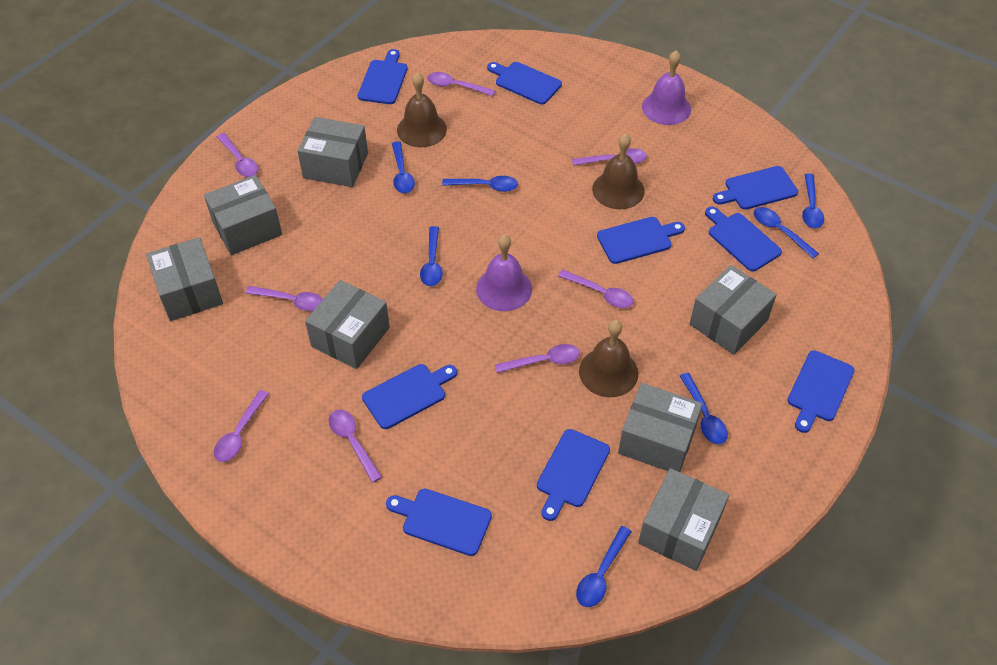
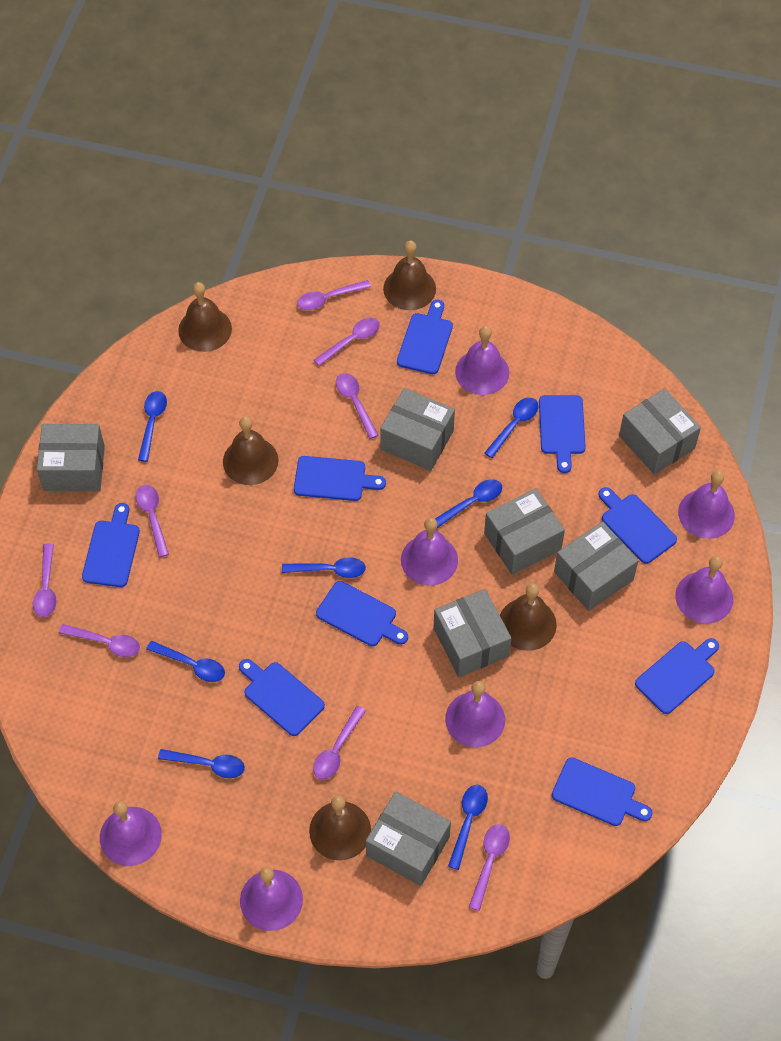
brown bell: 3 -> 5
purple bell: 2 -> 7

